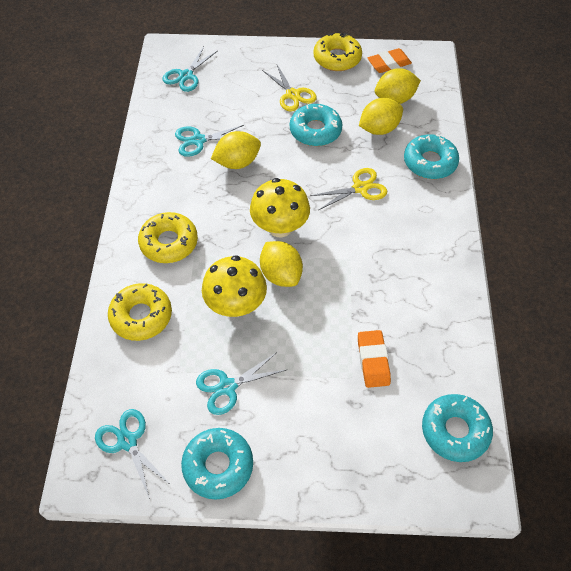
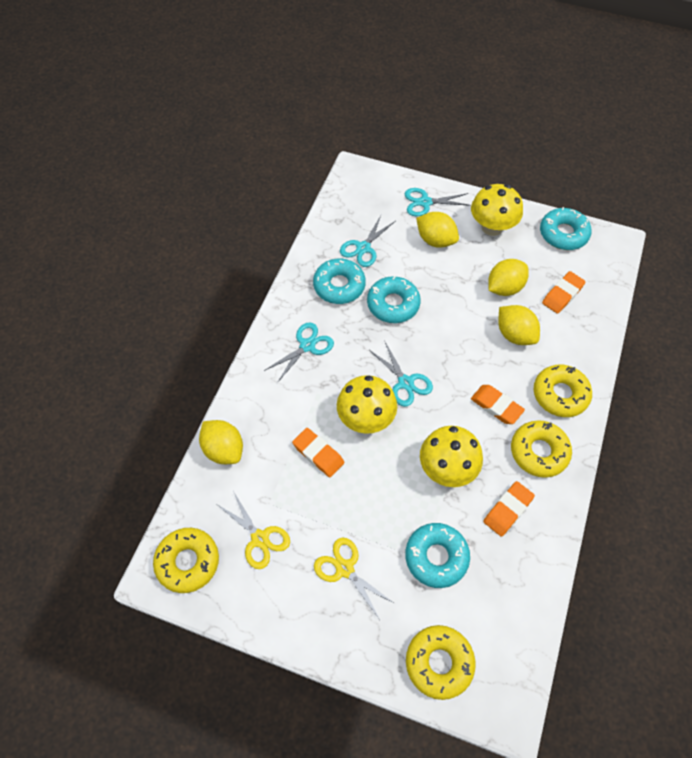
orange eraser: 2 -> 4
yellow donut: 3 -> 4
yellow mushroom: 2 -> 3

